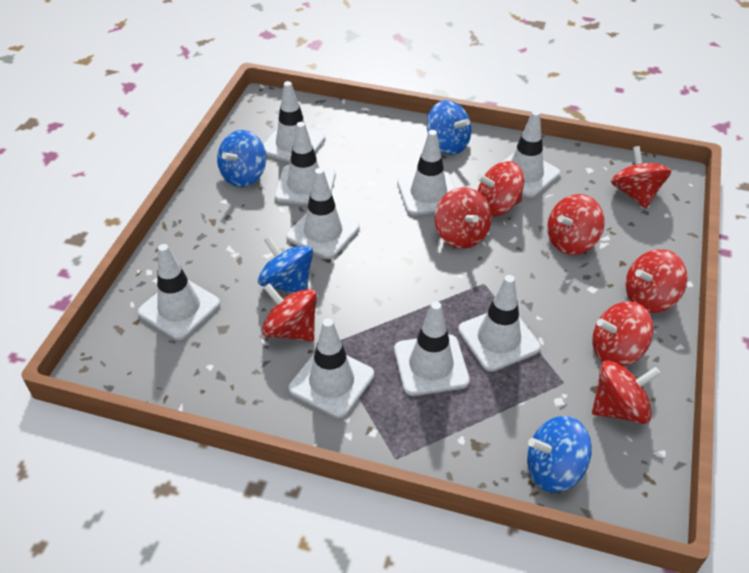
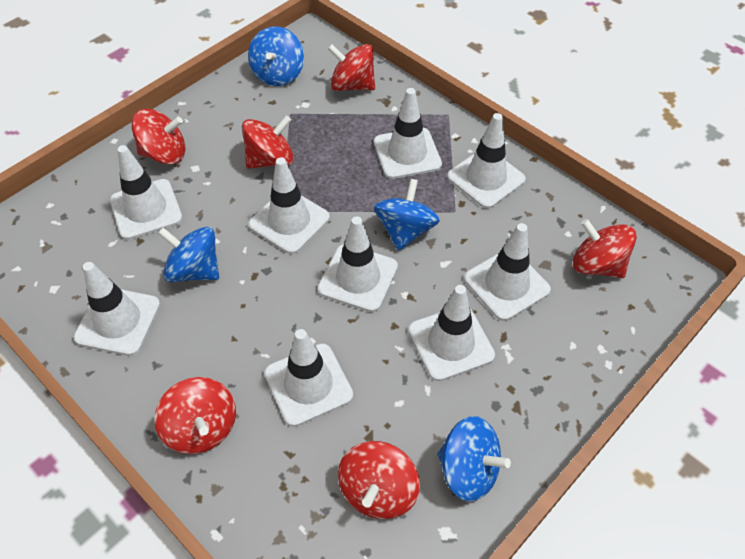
red spinning top: 8 -> 6

